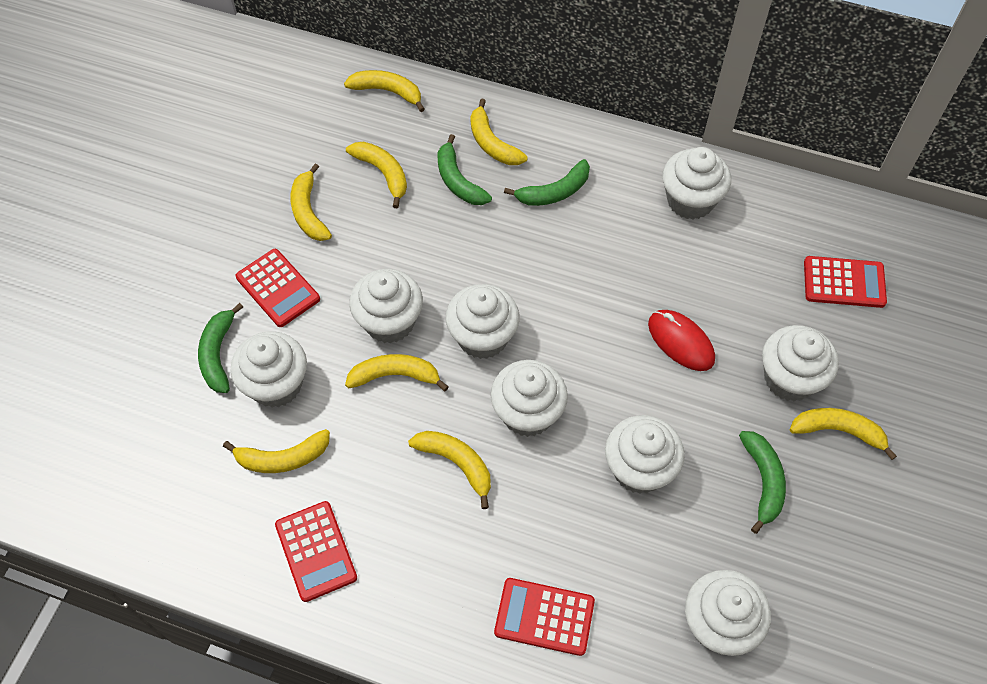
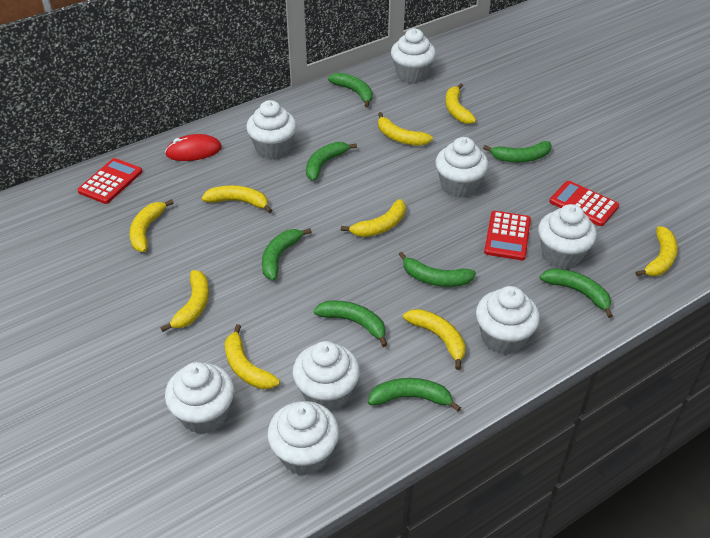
green banana: 4 -> 8
red calculator: 4 -> 3
yellow banana: 8 -> 9

